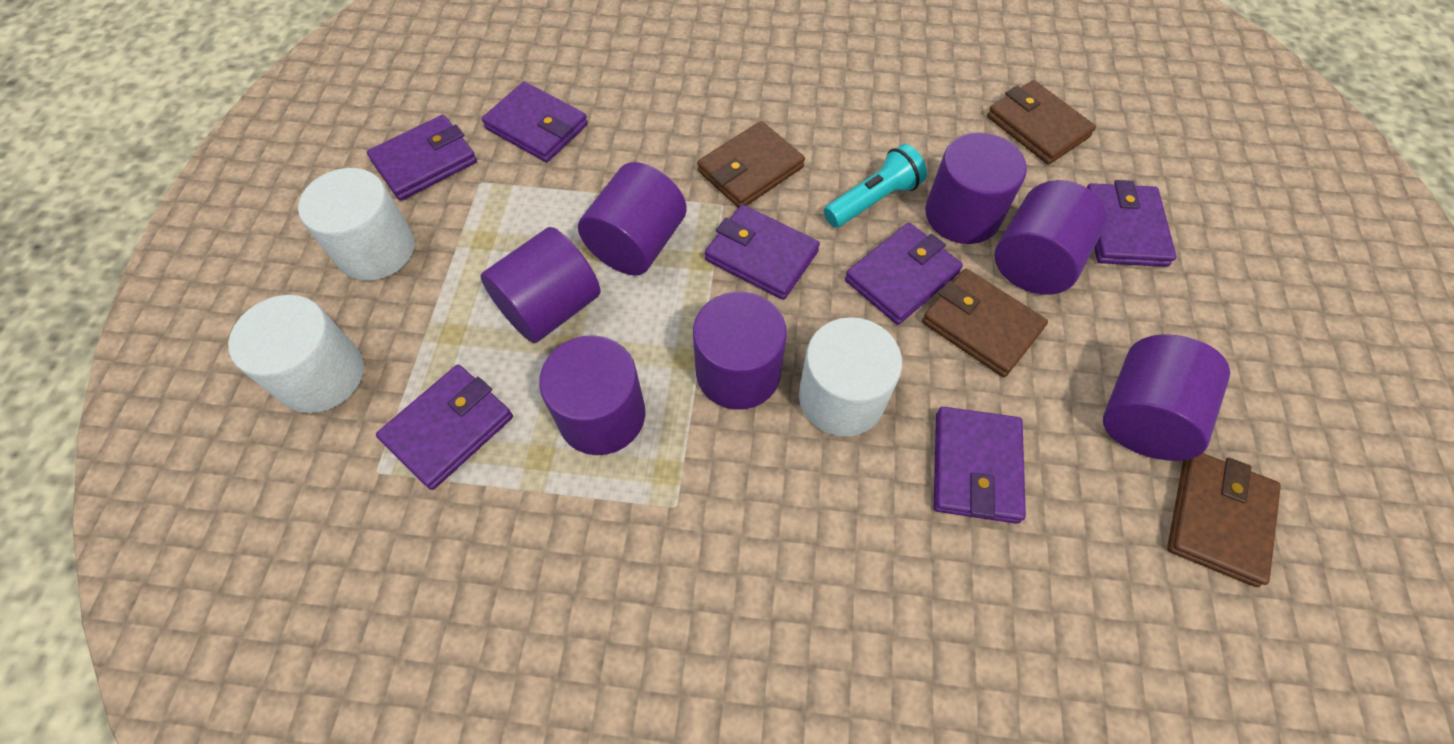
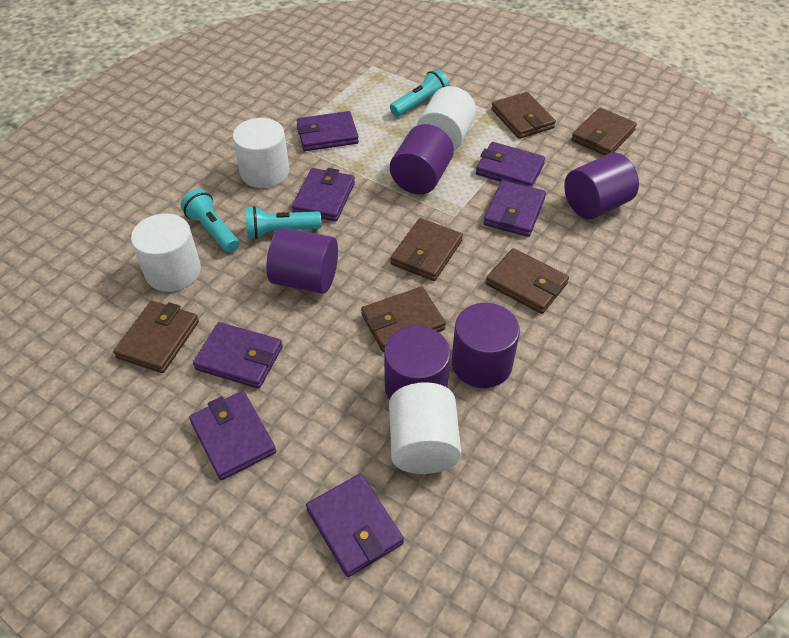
brown wallet: 4 -> 6
purple cylinder: 7 -> 5
turquoise flashlight: 1 -> 3
white cylinder: 3 -> 4

